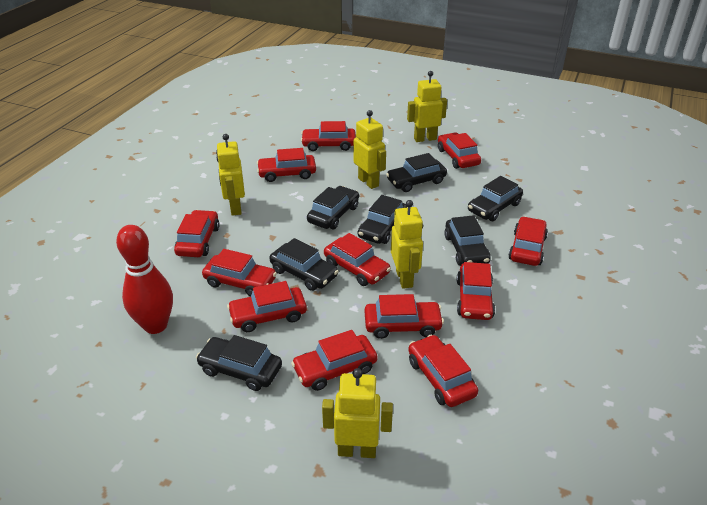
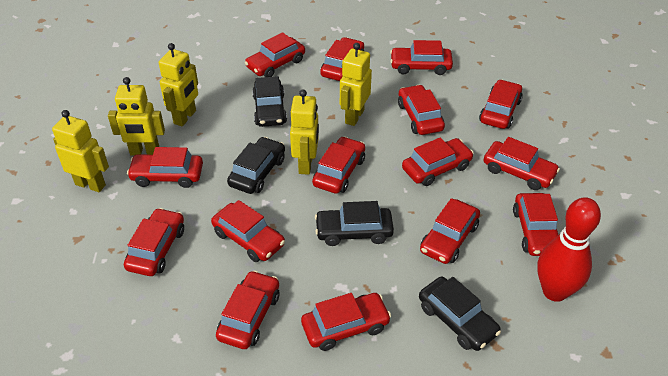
black car: 7 -> 4
red car: 12 -> 15

